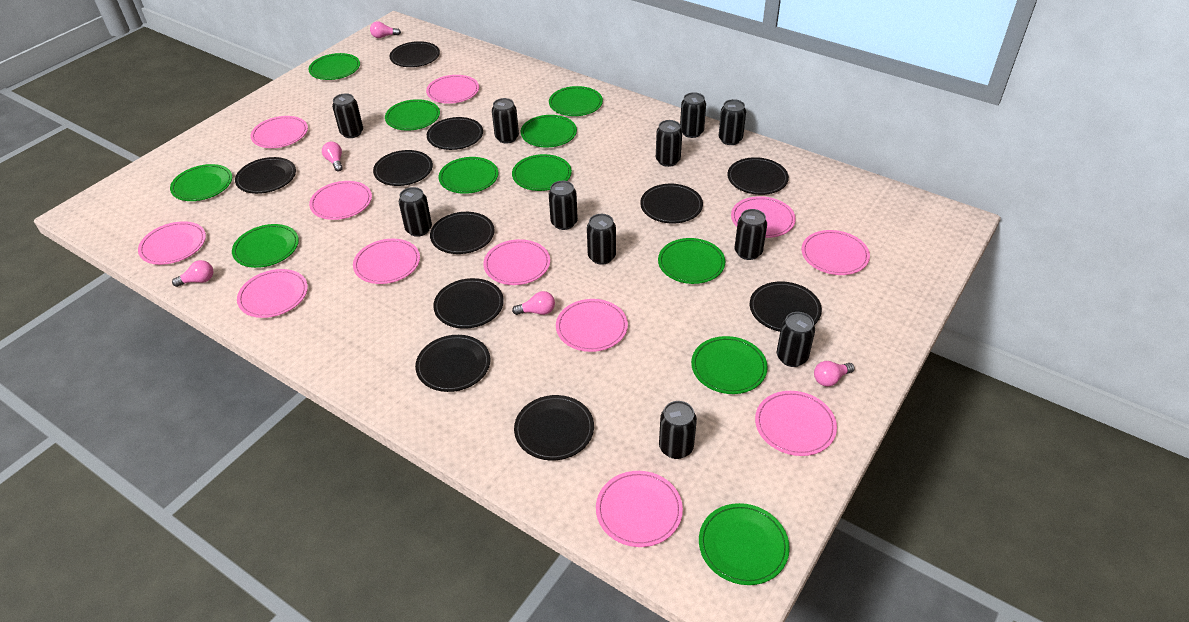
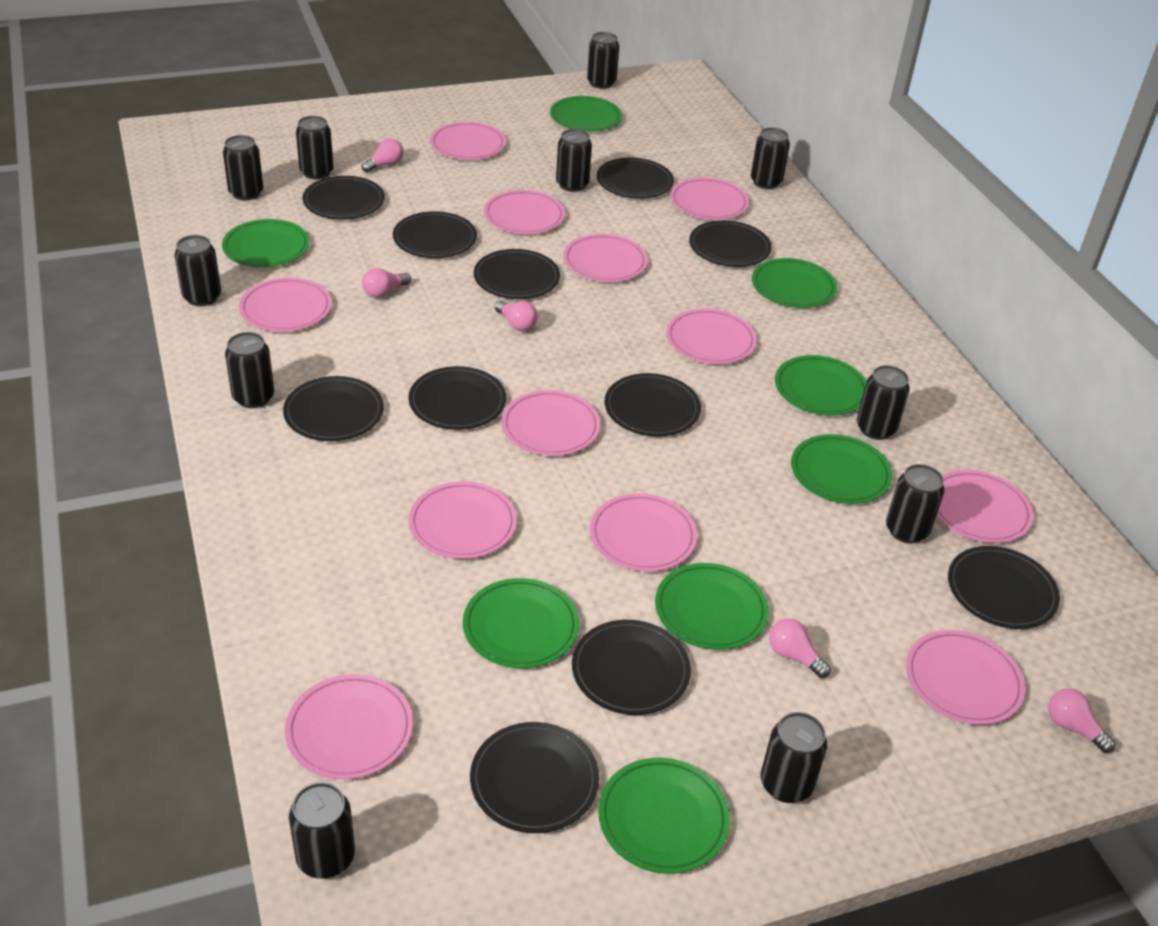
green plate: 11 -> 8

